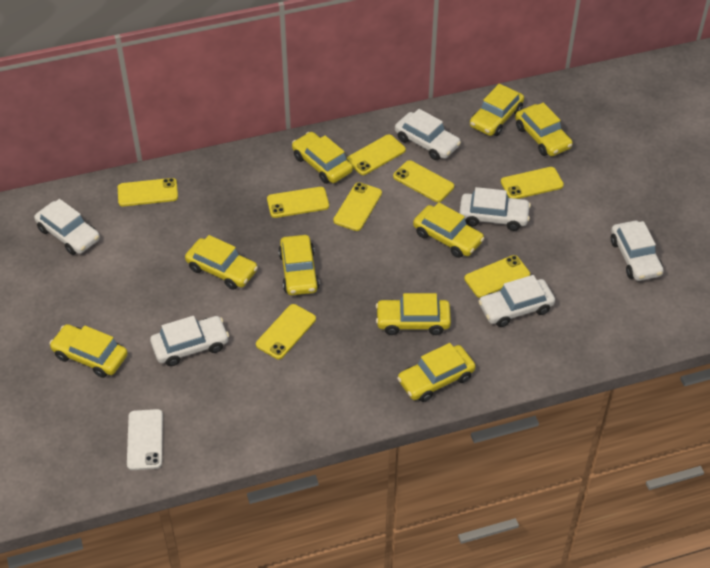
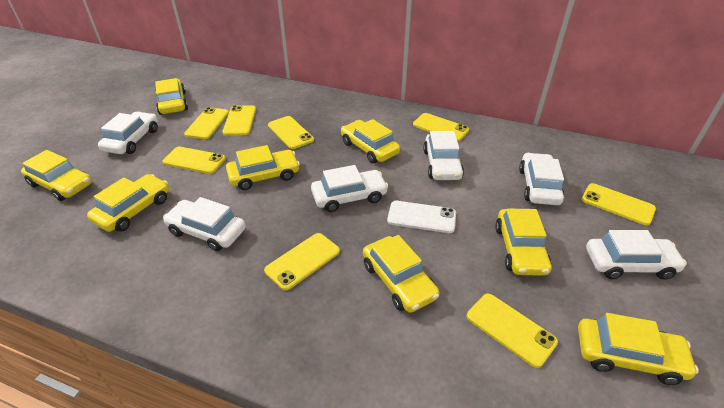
yellow car: 9 -> 8

